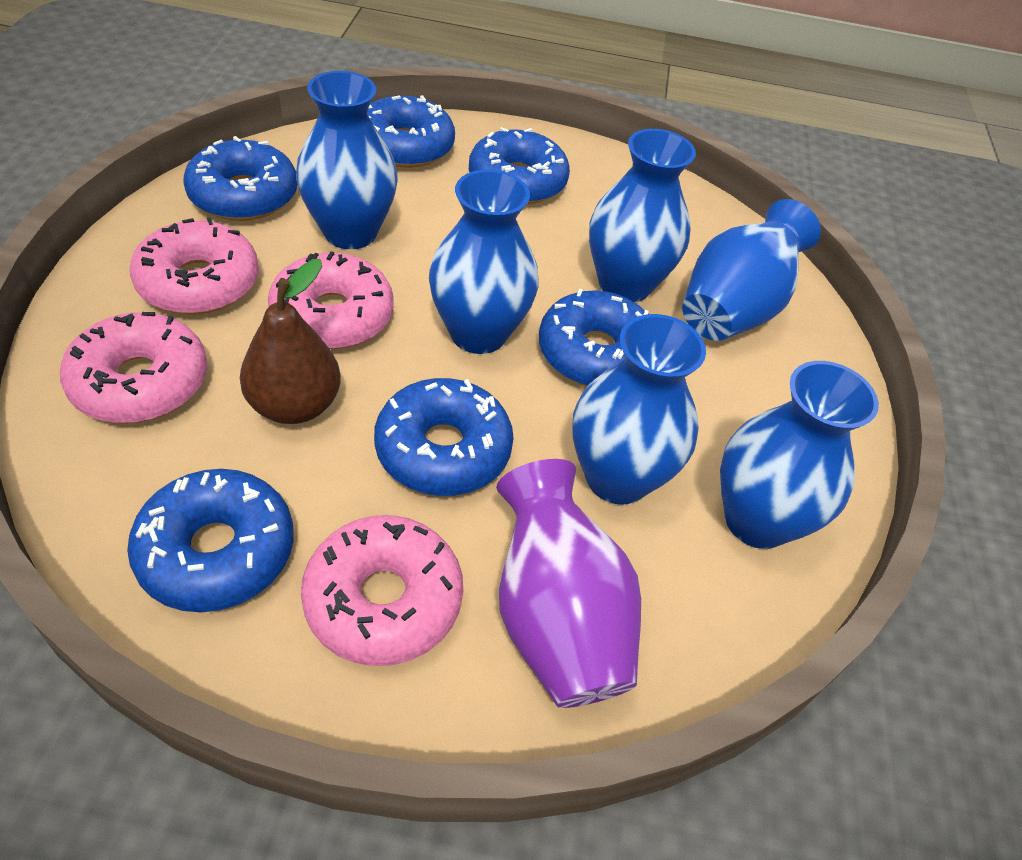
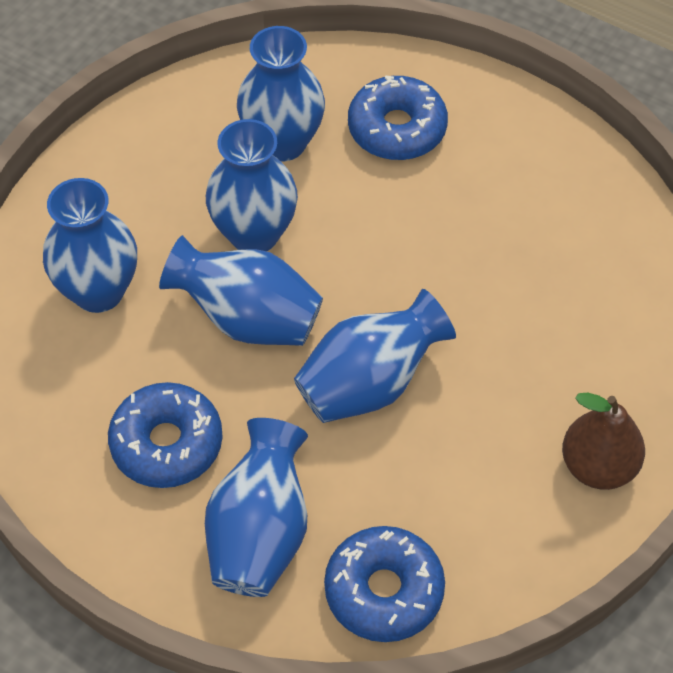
blue donut: 6 -> 3
pink donut: 4 -> 0
purple vase: 1 -> 0

